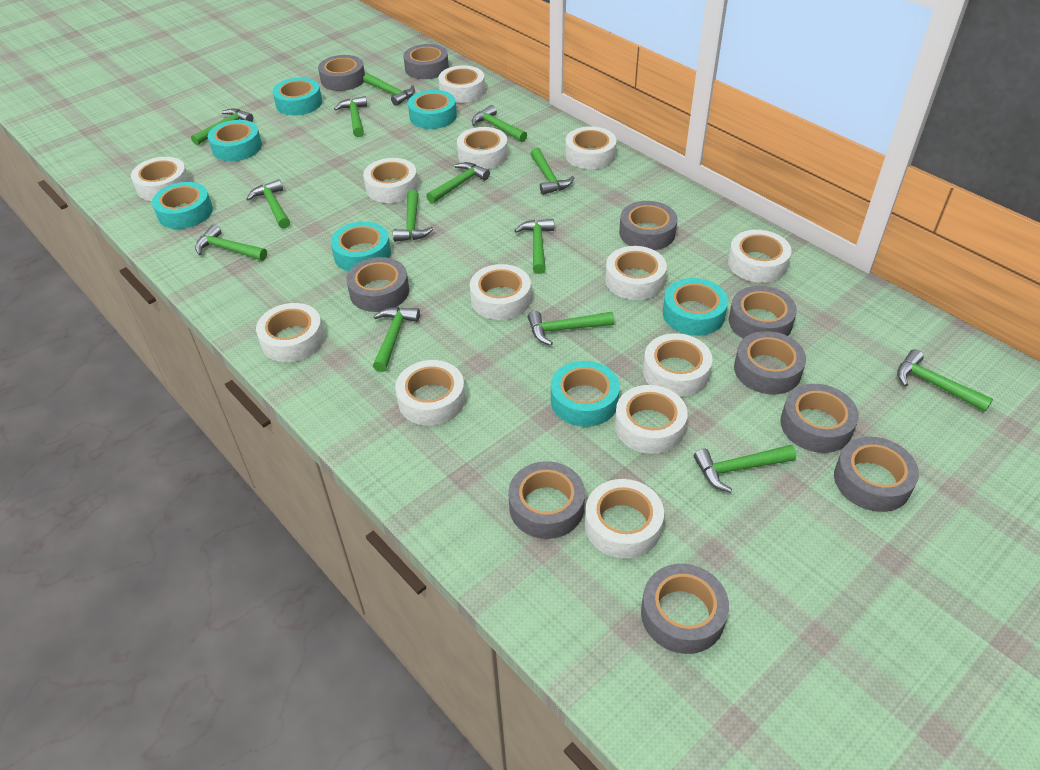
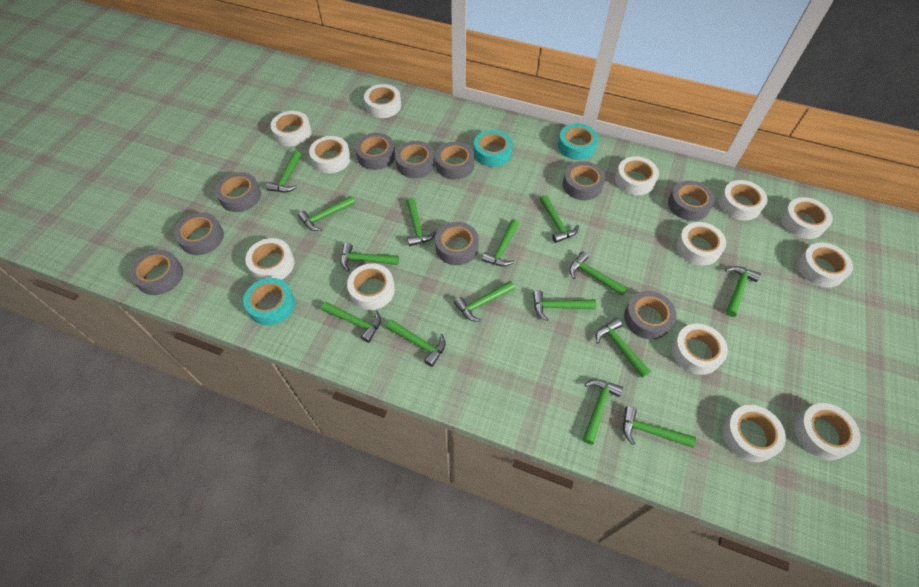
green hammer: 14 -> 15
turquoise tape: 7 -> 3

